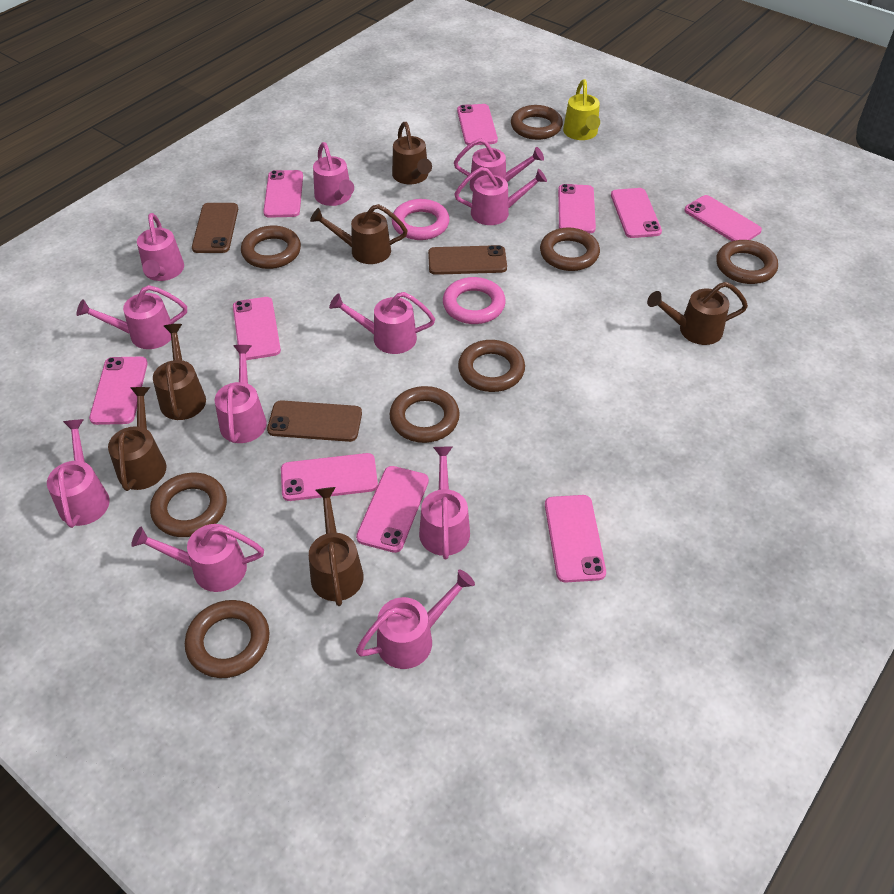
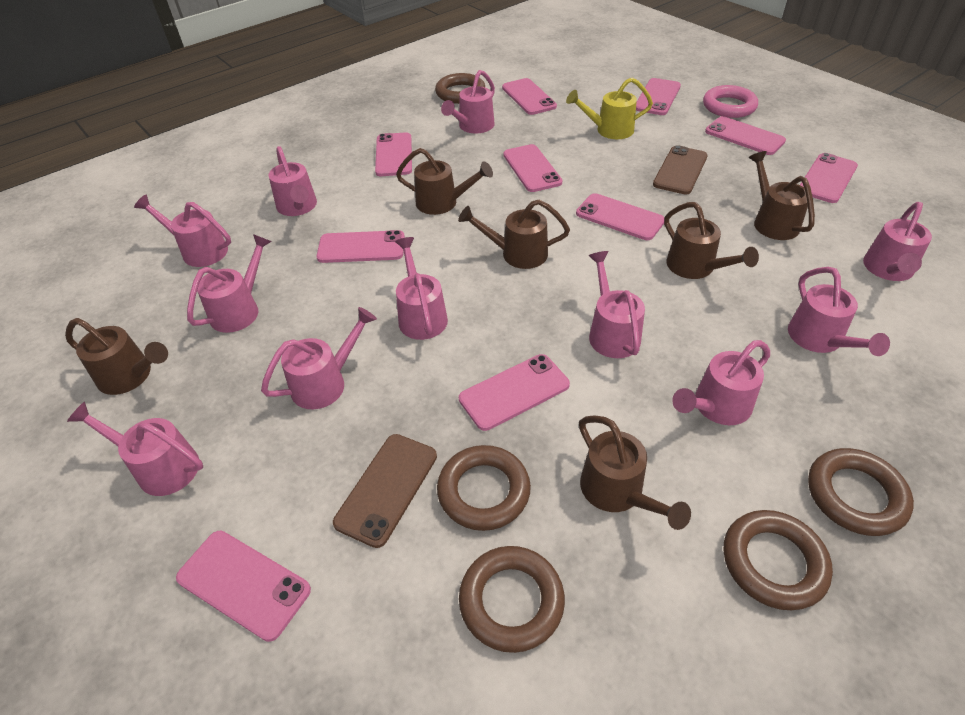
brown phone: 3 -> 2
brown ring: 8 -> 5
pink ring: 2 -> 1

